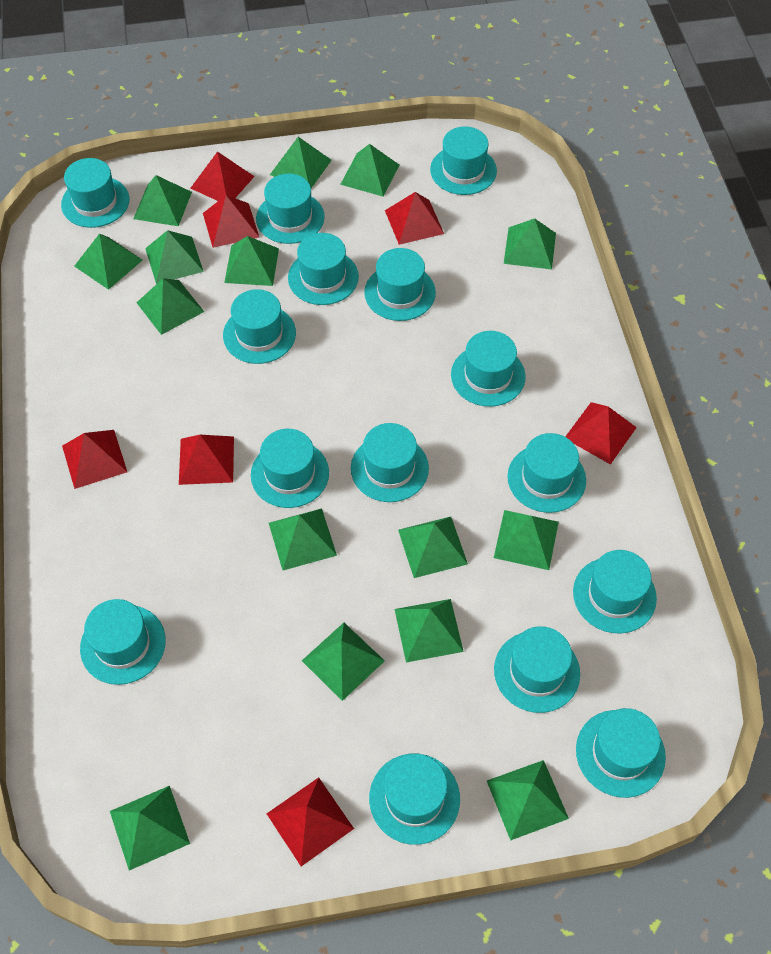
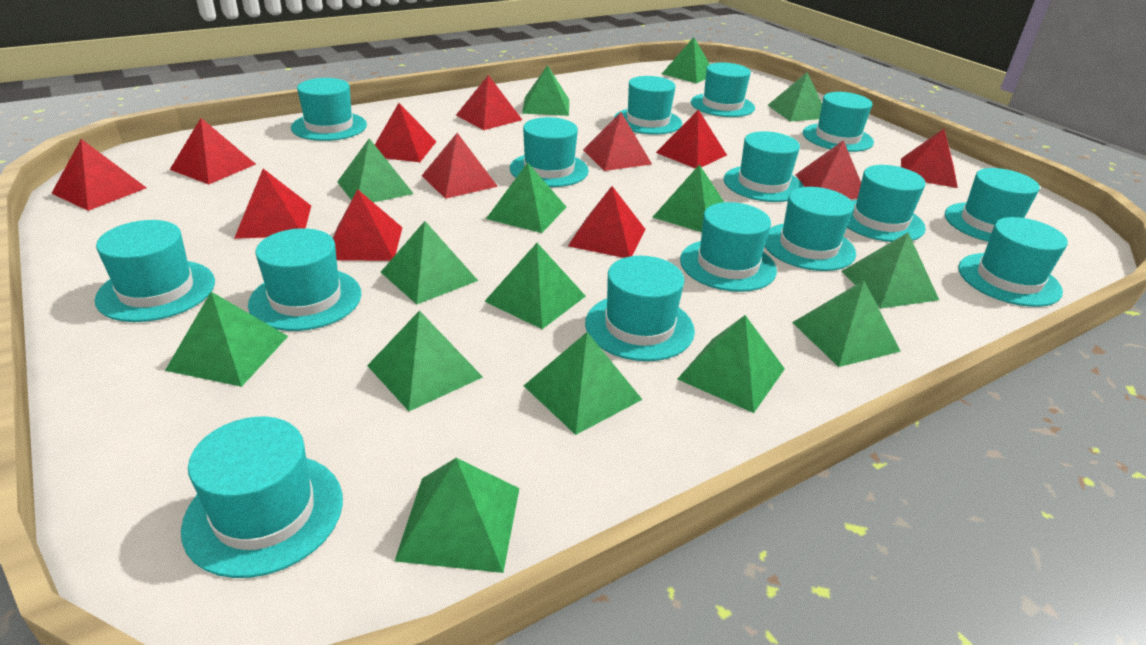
red pyramid: 7 -> 12

